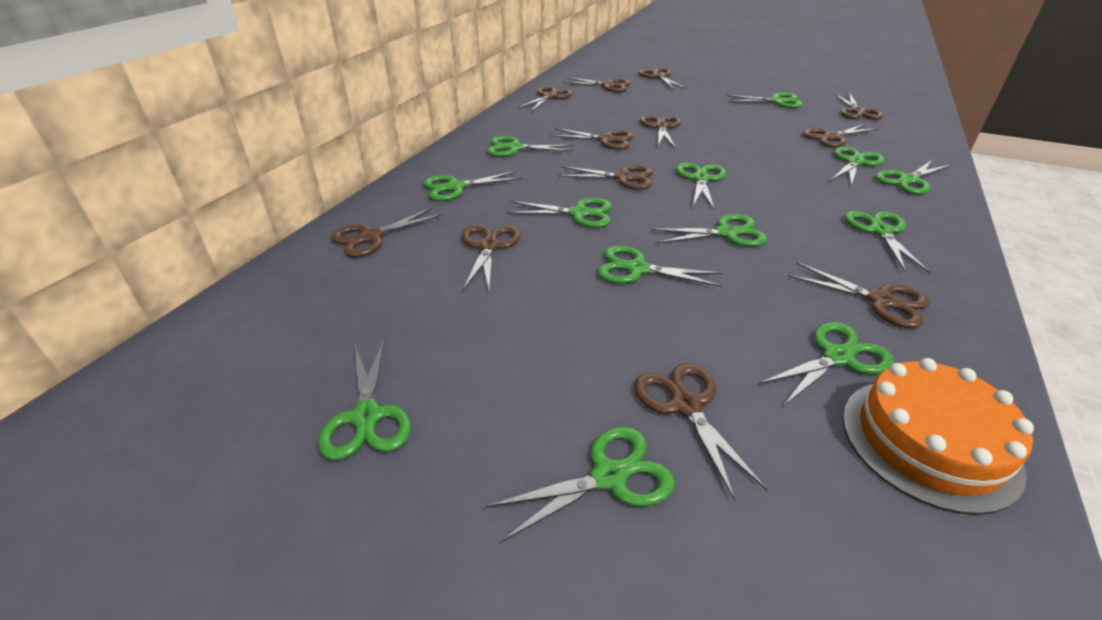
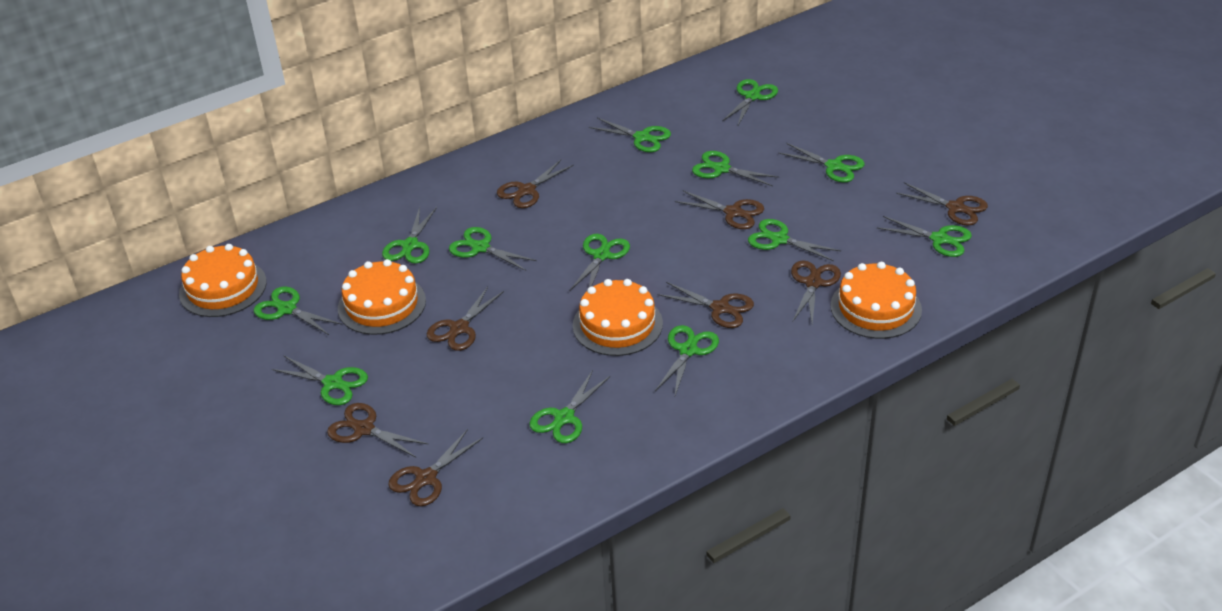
brown scissors: 12 -> 8
orange cake: 1 -> 4

